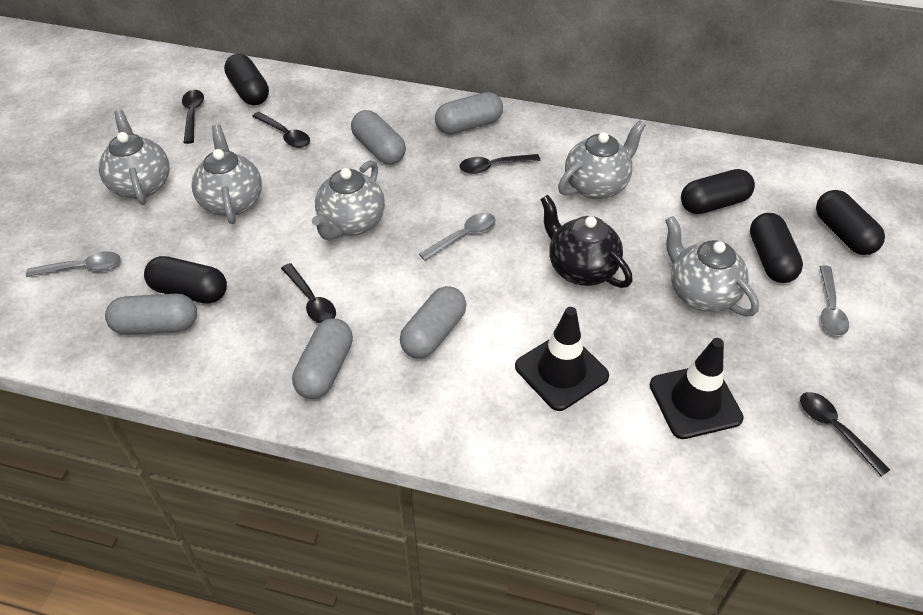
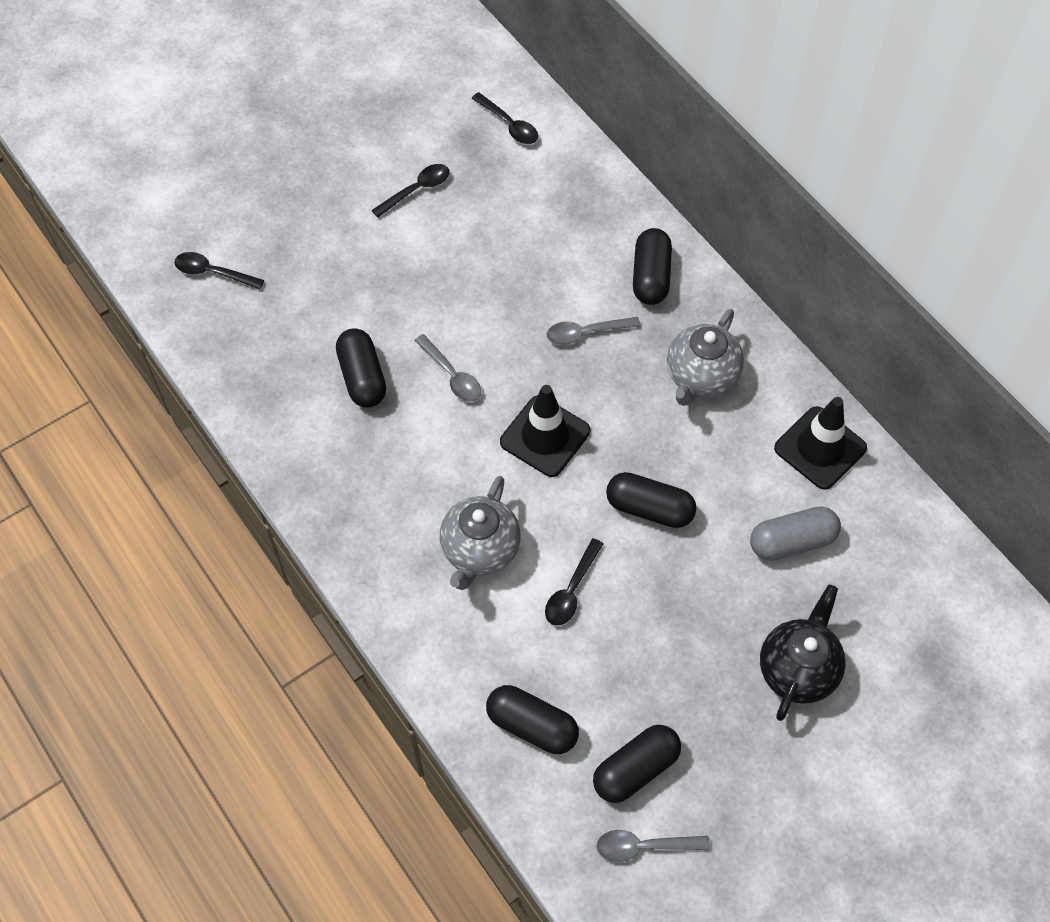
black spoon: 5 -> 4
grey capsule: 5 -> 1
grey teapot: 5 -> 2

